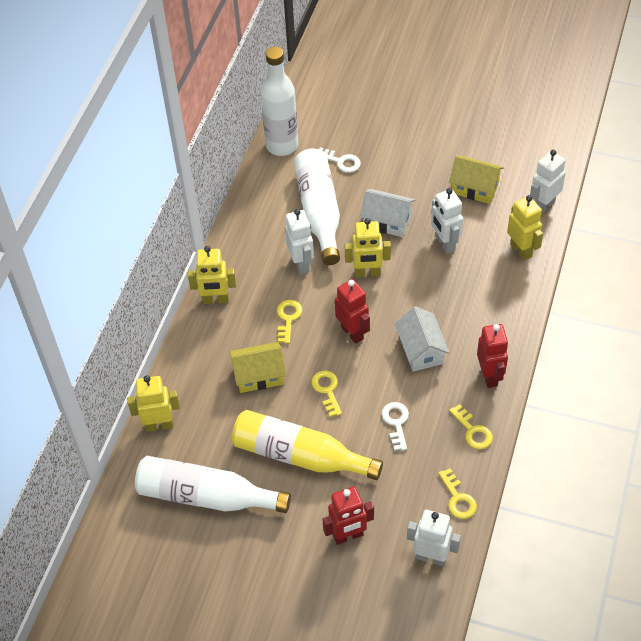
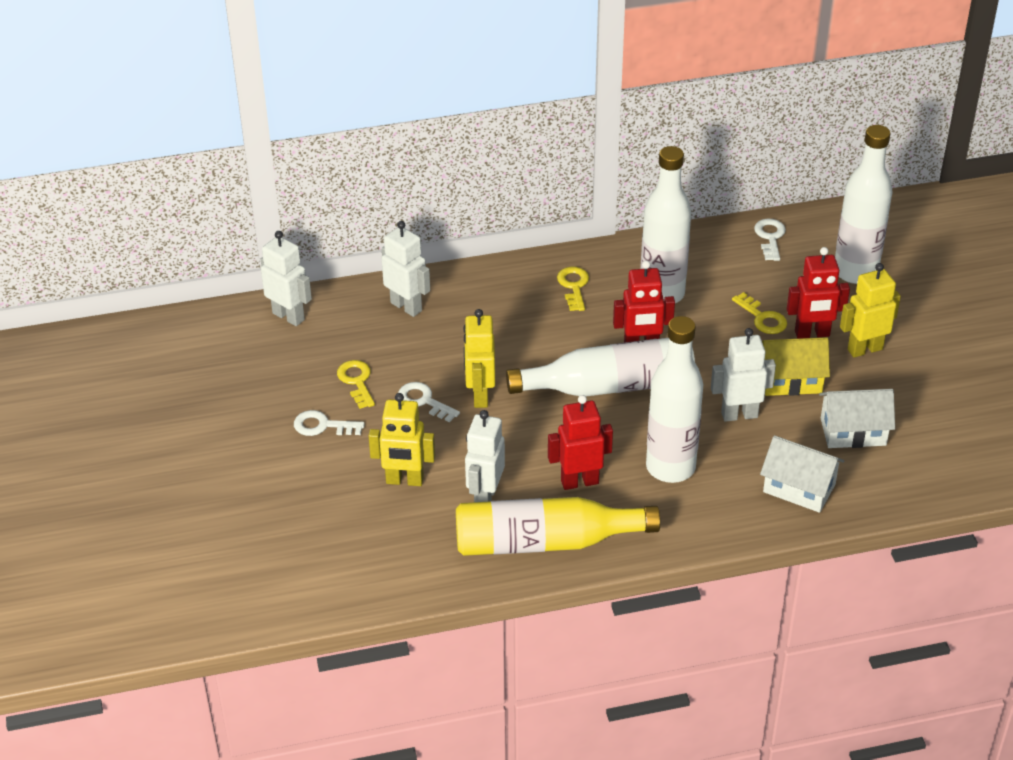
white bottle: 3 -> 4
white key: 2 -> 3
yellow house: 2 -> 1
yellow key: 4 -> 3
yellow robot: 4 -> 3

